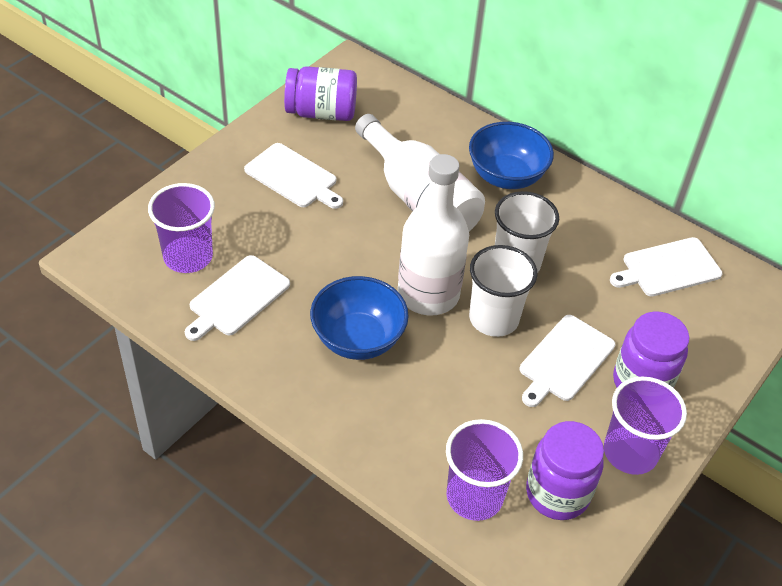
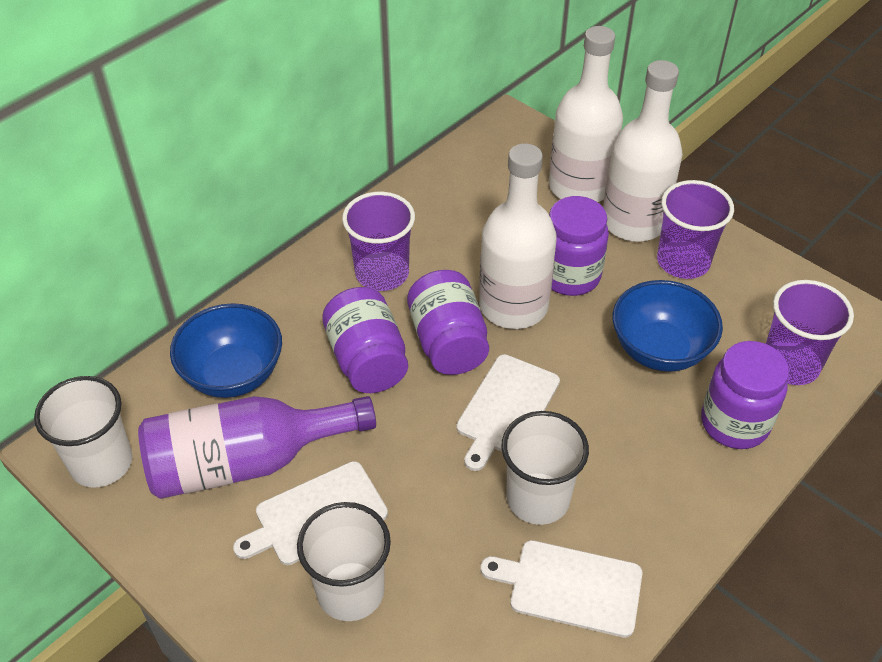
purple bottle: 0 -> 1
purple jar: 3 -> 4
white bottle: 2 -> 3
white cup: 2 -> 3
white cutting board: 4 -> 3

